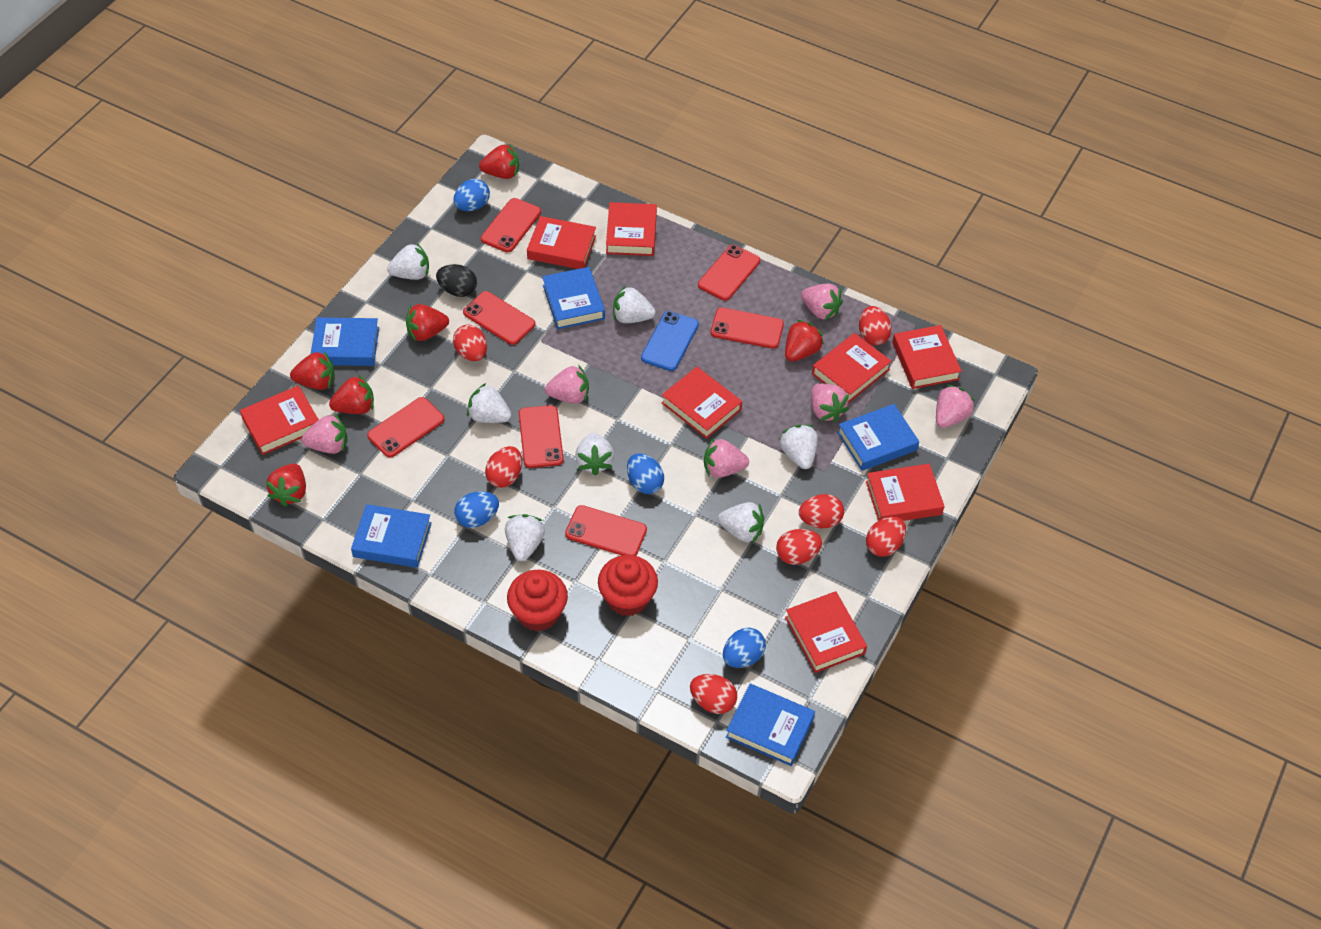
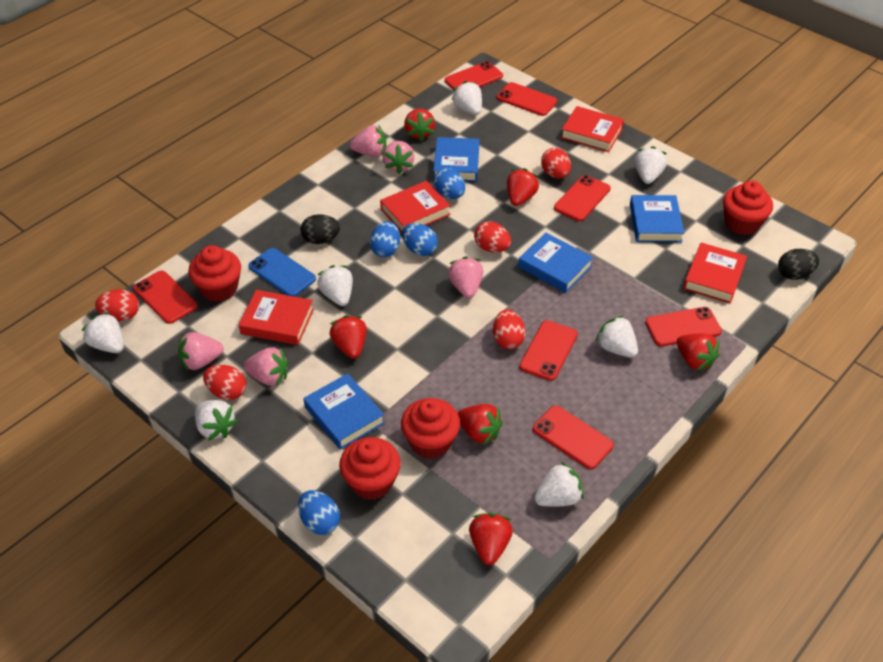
black egg: 1 -> 2
blue book: 5 -> 4
pink strawberry: 6 -> 5
red book: 8 -> 4
red cupcake: 2 -> 4
red egg: 7 -> 5

